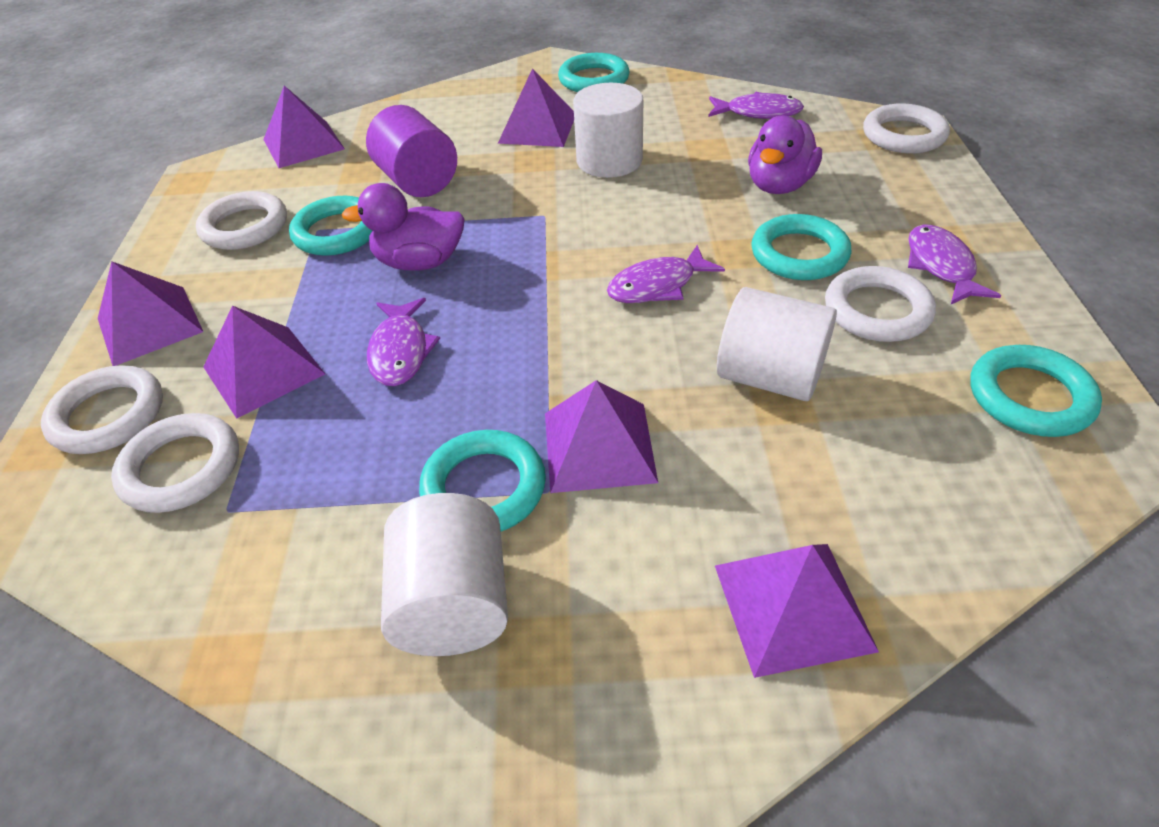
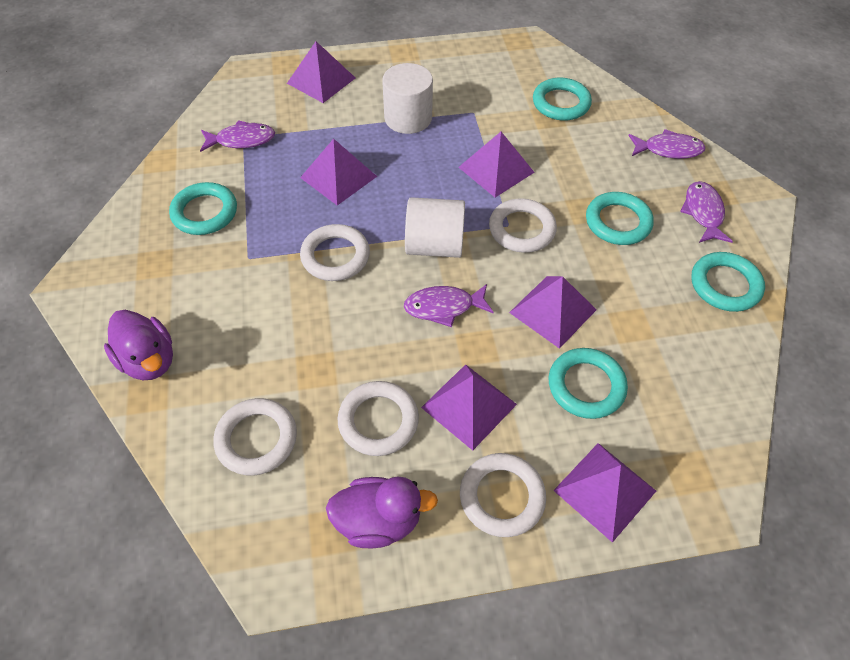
purple cylinder: 1 -> 0
white cylinder: 3 -> 2

